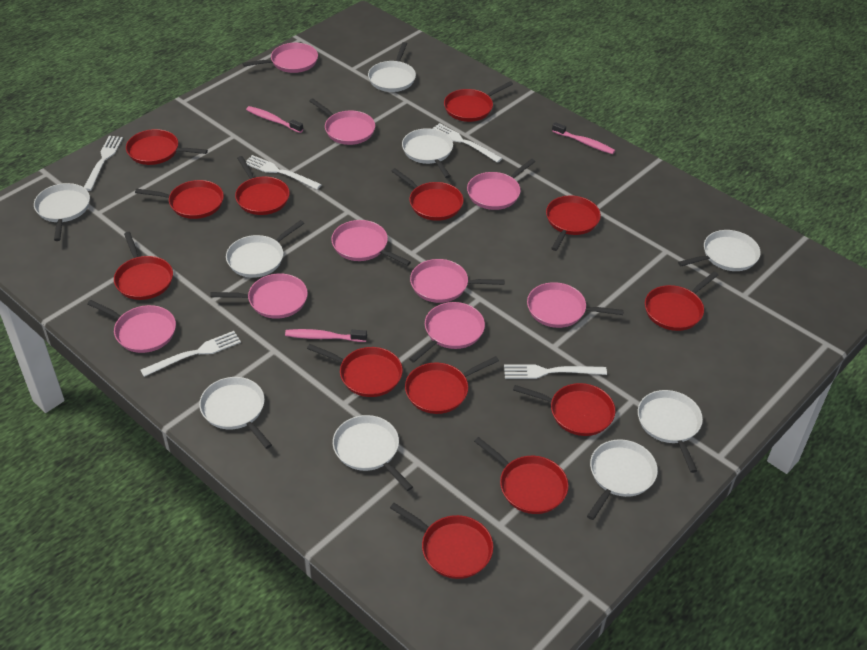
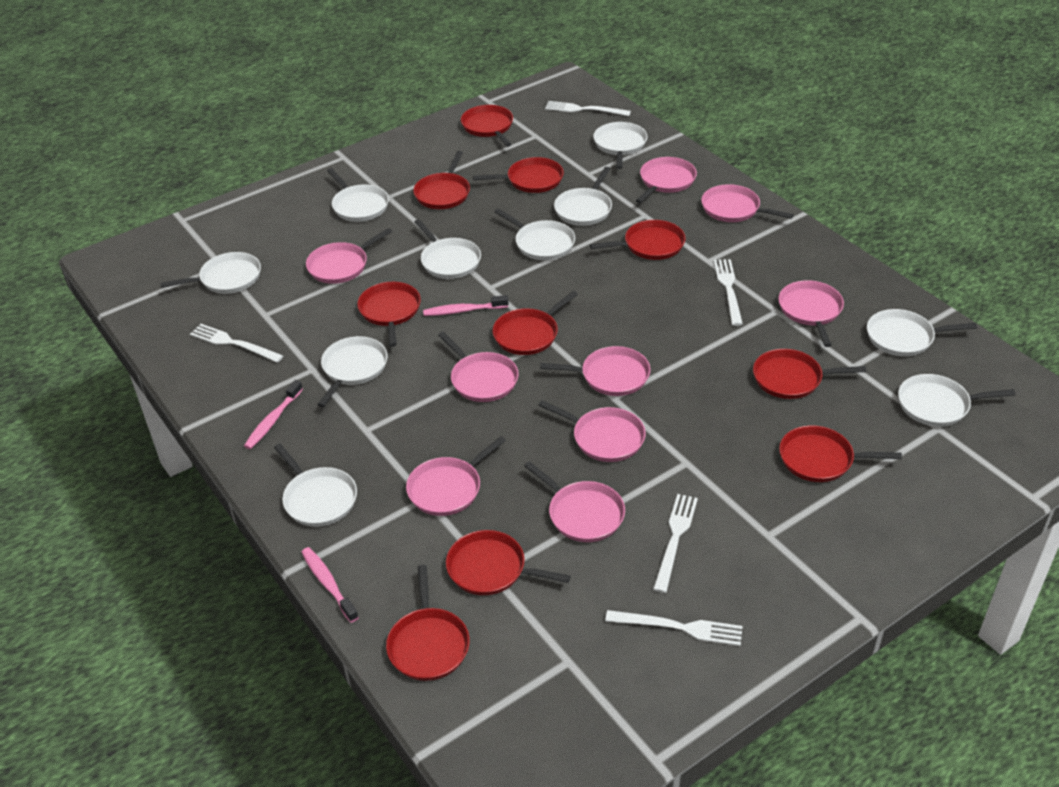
red pan: 13 -> 10
white pan: 9 -> 10

